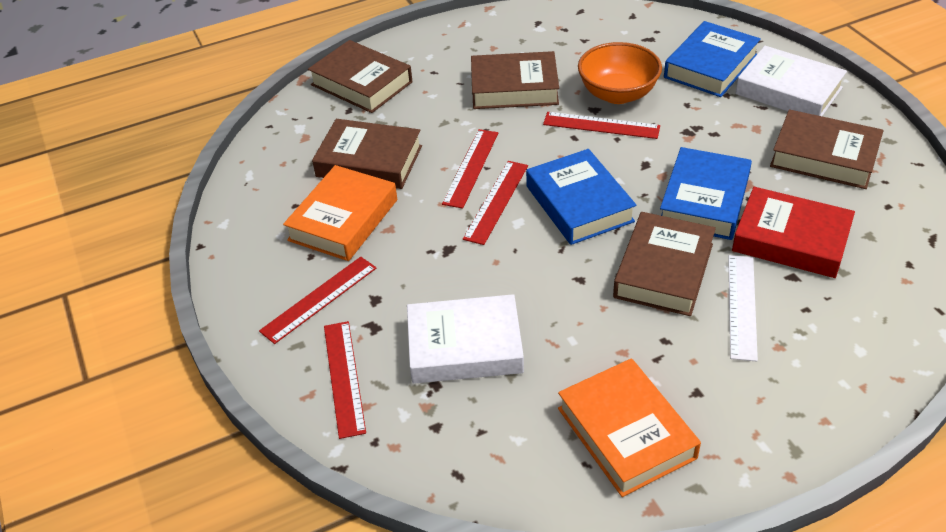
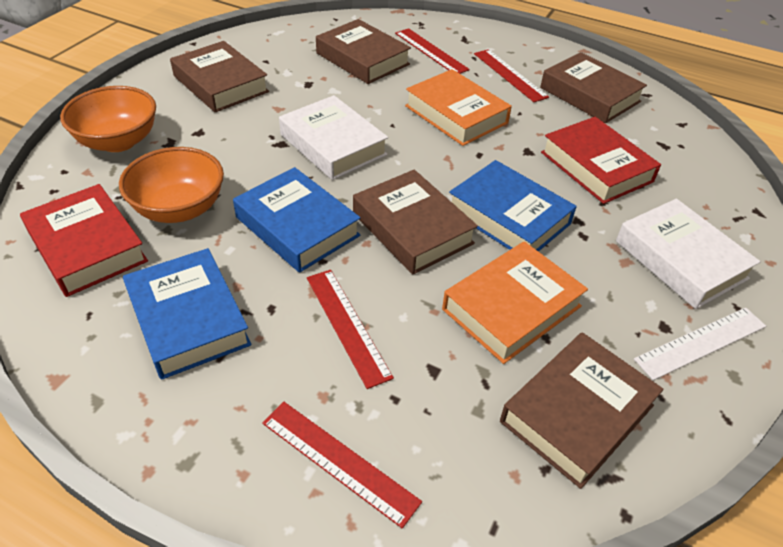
orange bowl: 1 -> 2
red book: 1 -> 2
red ruler: 5 -> 4

